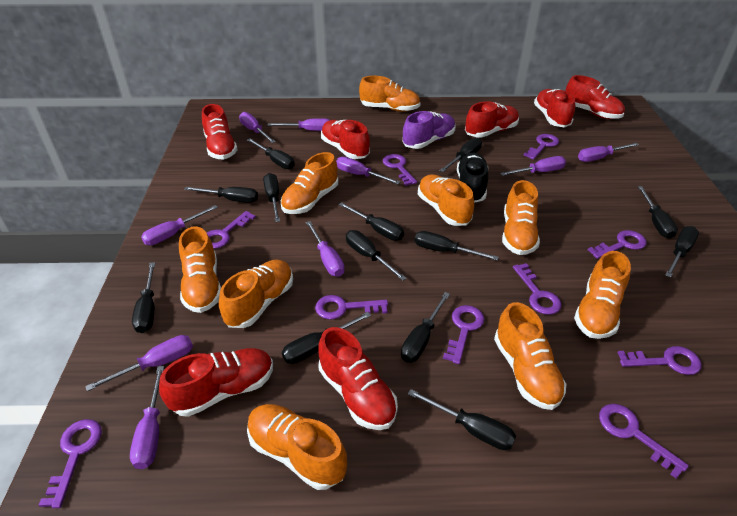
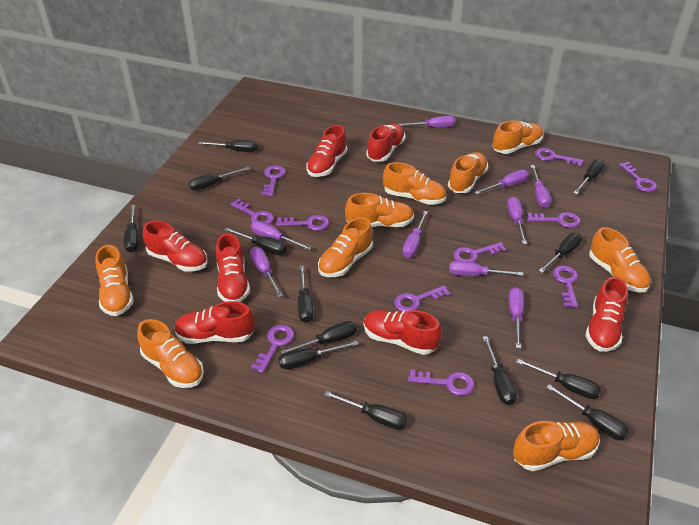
black shoe: 1 -> 0
purple key: 10 -> 11
purple shoe: 1 -> 0

